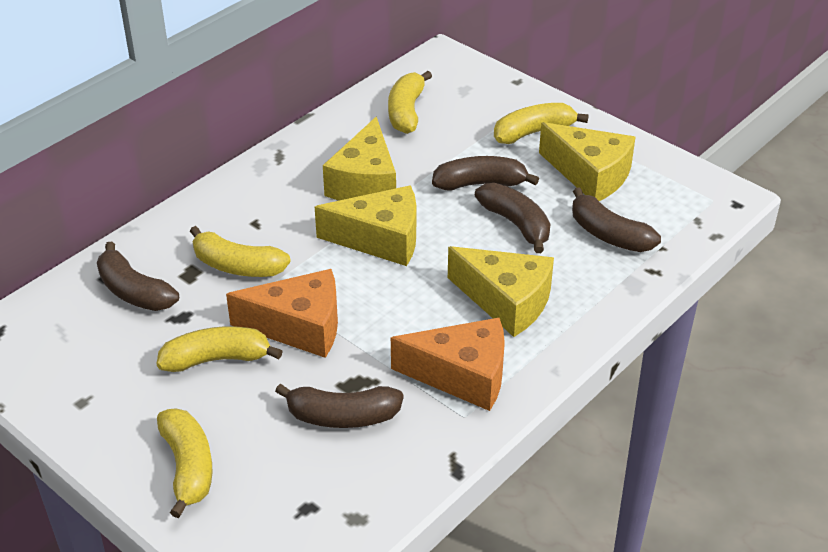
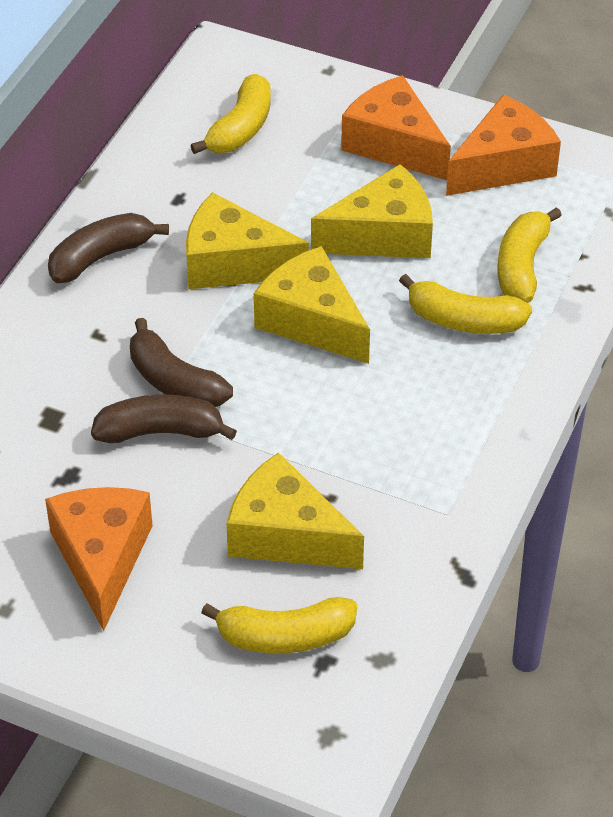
brown banana: 5 -> 3
orange cheese: 2 -> 3
yellow banana: 5 -> 4

